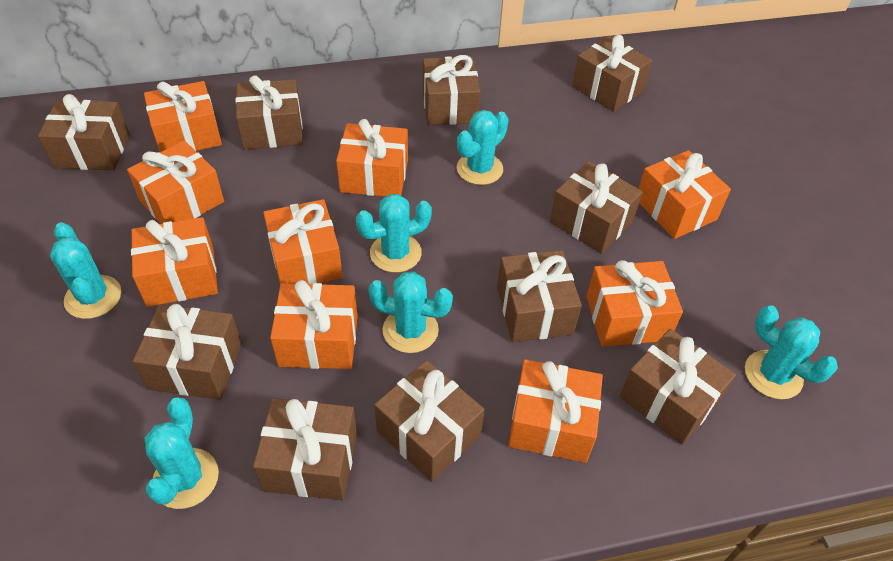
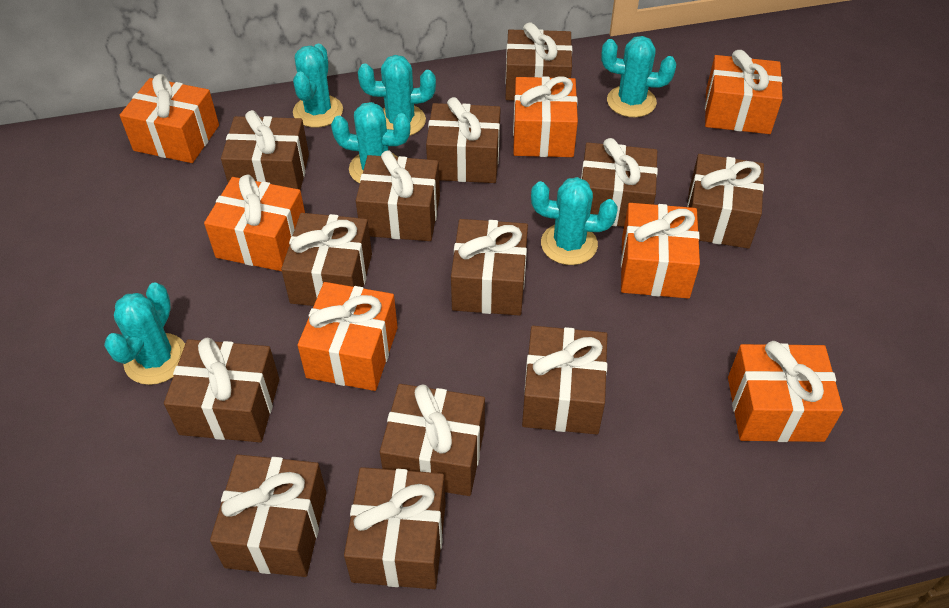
brown gift: 10 -> 13
orange gift: 9 -> 7

